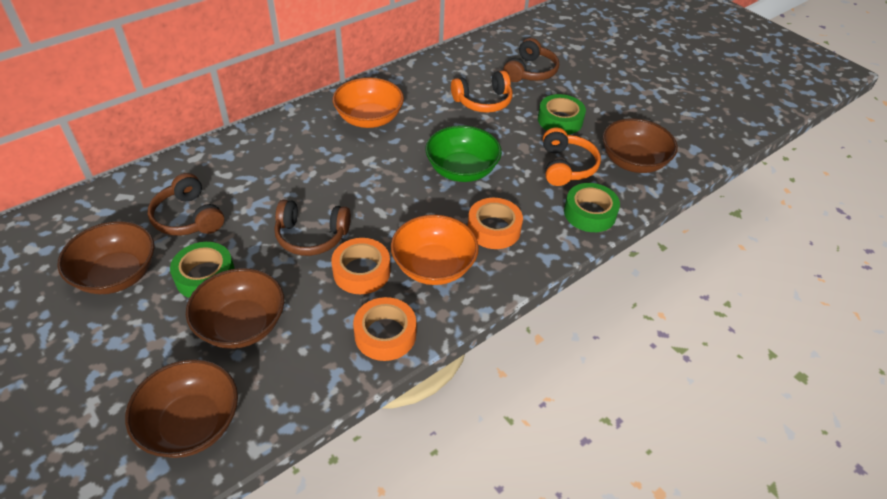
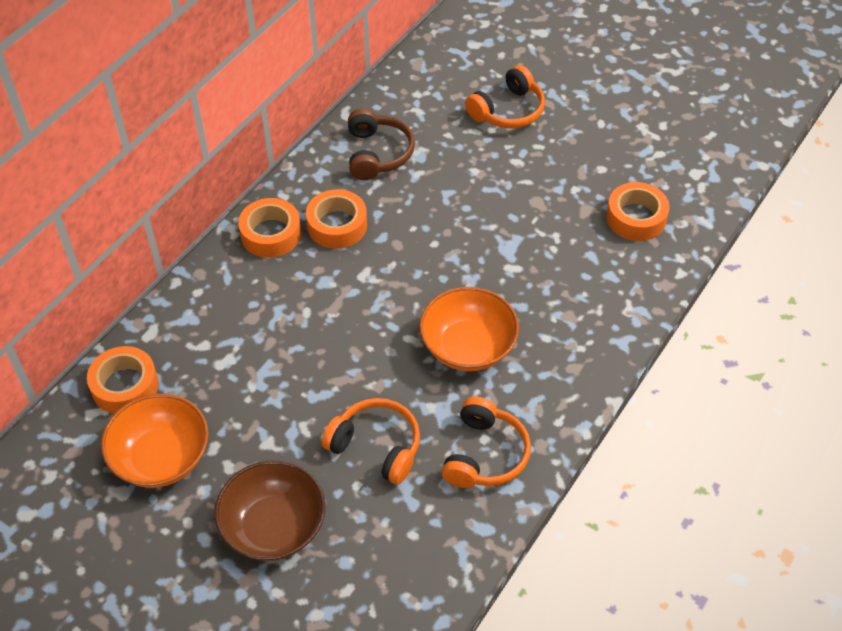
brown bowl: 4 -> 1
brown headphones: 3 -> 1
green bowl: 1 -> 0
green tape: 3 -> 0
orange headphones: 2 -> 3
orange tape: 3 -> 4

